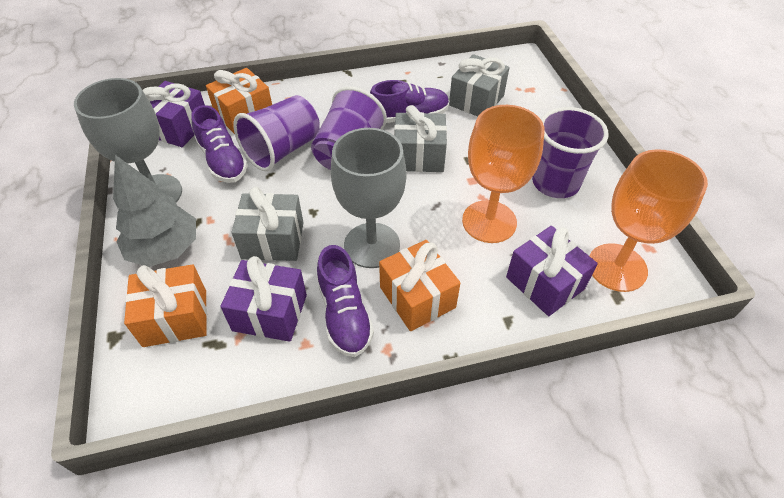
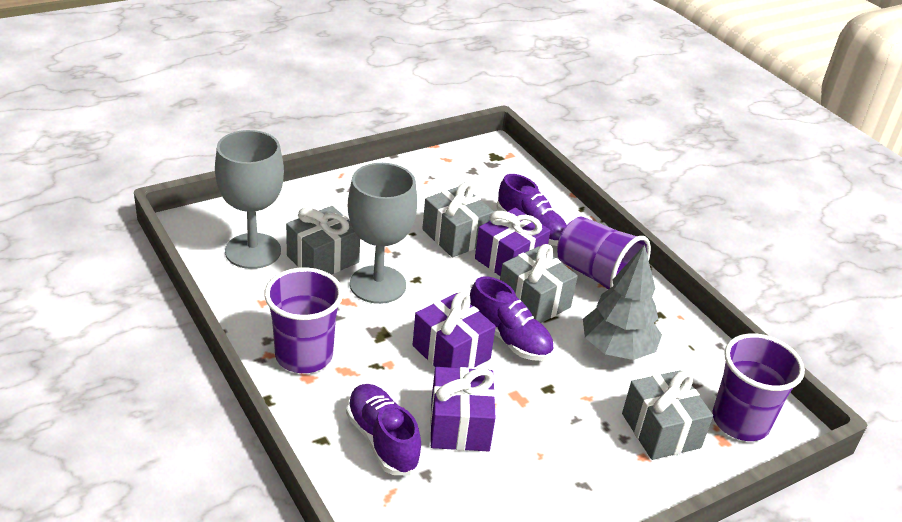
grey gift: 3 -> 4
orange gift: 3 -> 0
orange goblet: 2 -> 0

